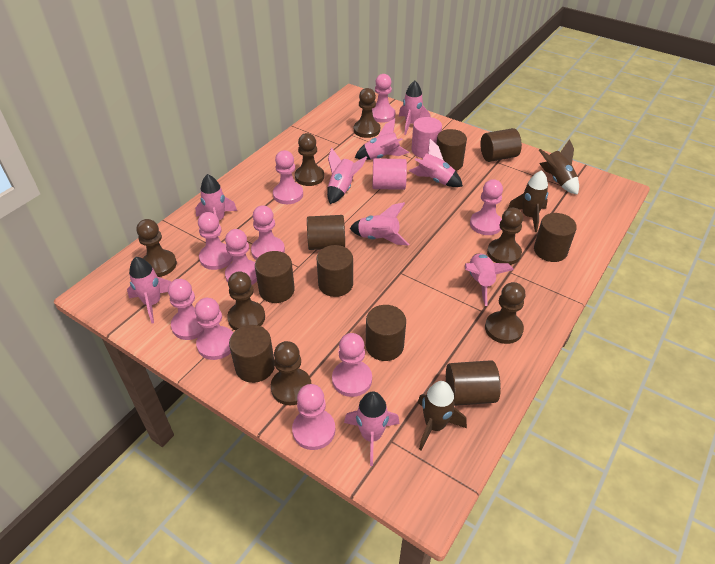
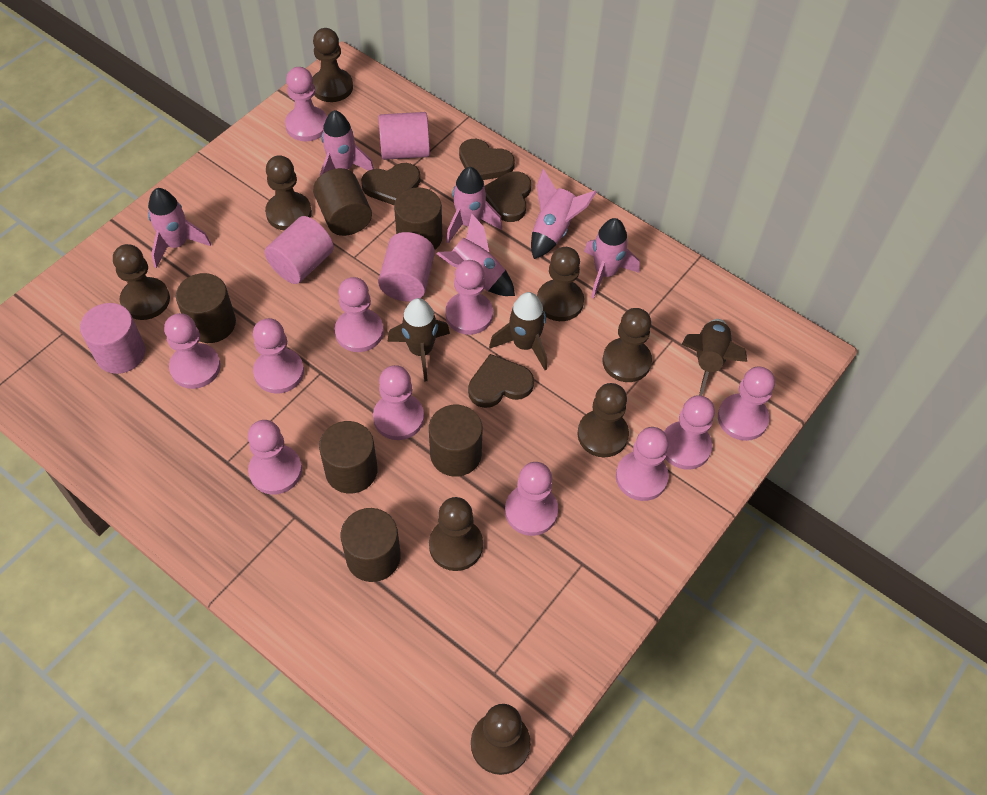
brown cylinder: 9 -> 6
brown heart: 0 -> 4
brown pawn: 7 -> 8
pink cylinder: 2 -> 4
pink pawn: 10 -> 11
pink rocket: 9 -> 6

